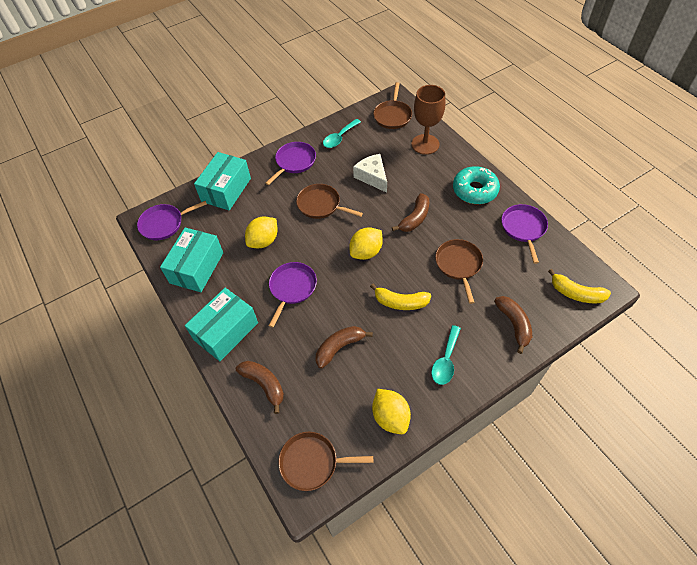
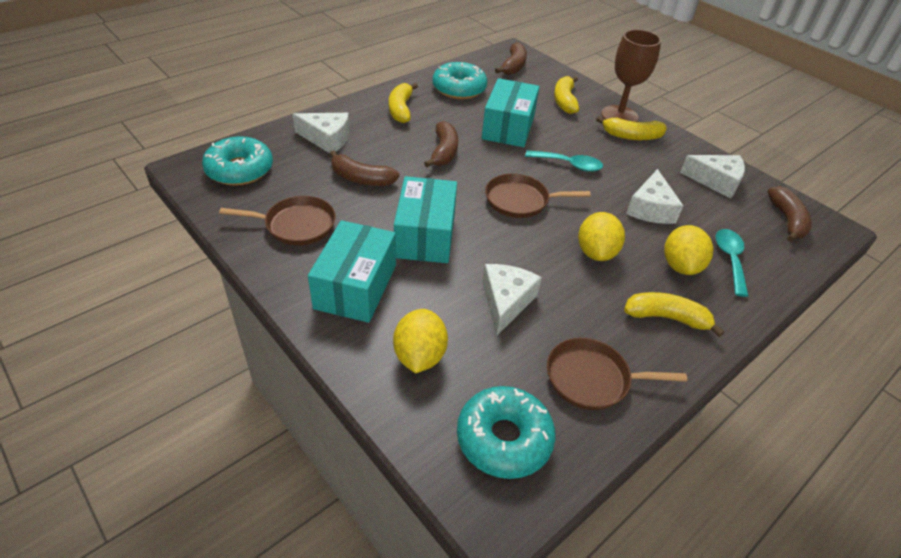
brown pan: 4 -> 3
purple pan: 4 -> 0
turquoise donut: 1 -> 3
white cheese: 1 -> 4
yellow banana: 2 -> 4

